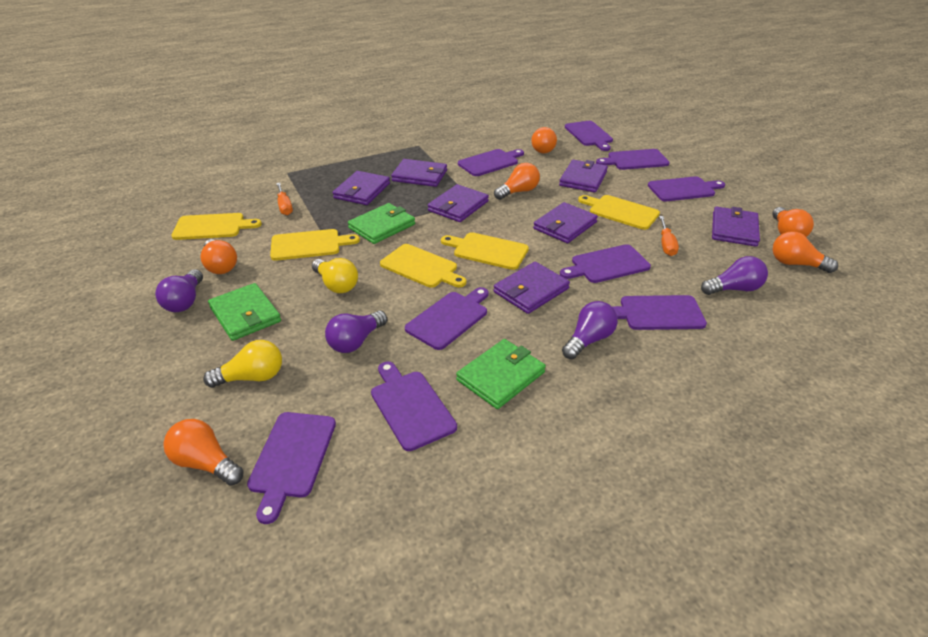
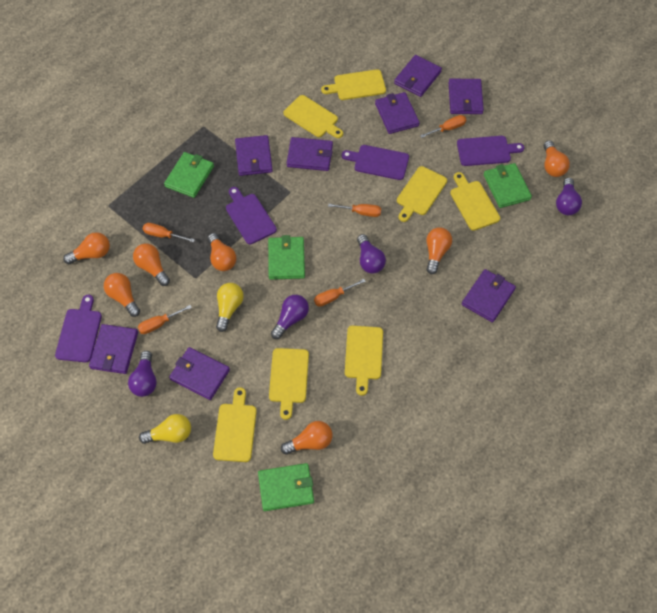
green wallet: 3 -> 4
orange light bulb: 6 -> 7
orange screwdriver: 2 -> 5
purple cutting board: 9 -> 4
purple wallet: 7 -> 8
yellow cutting board: 5 -> 7

